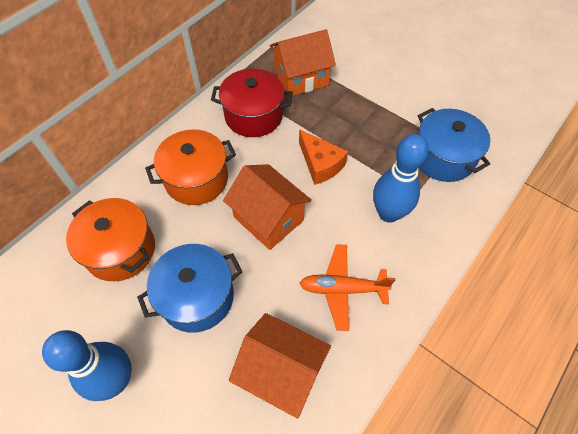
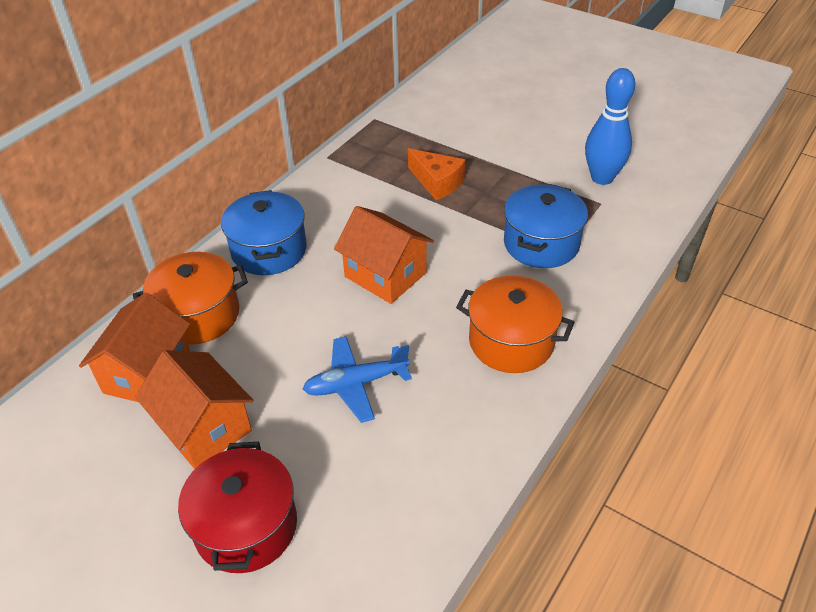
blue bowling pin: 2 -> 1
blue plane: 0 -> 1
orange plane: 1 -> 0

